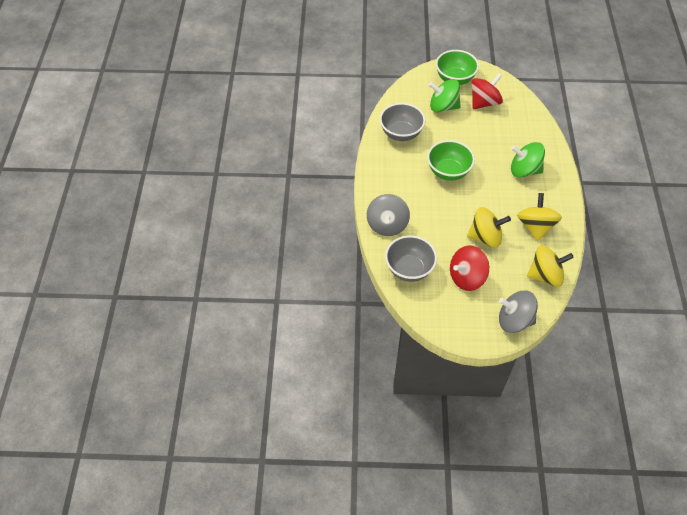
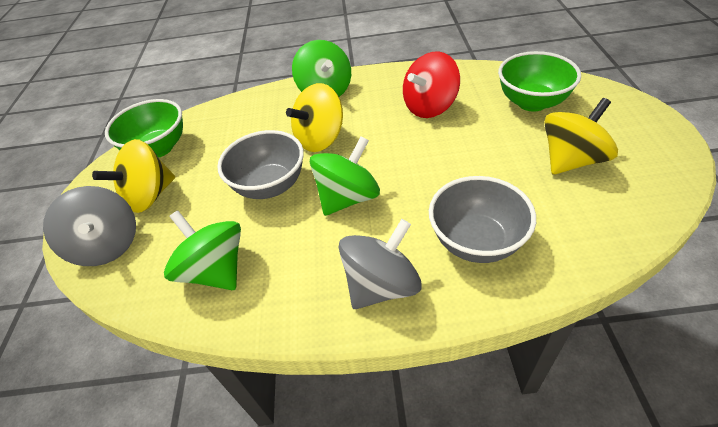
green spinning top: 2 -> 3
red spinning top: 2 -> 1

